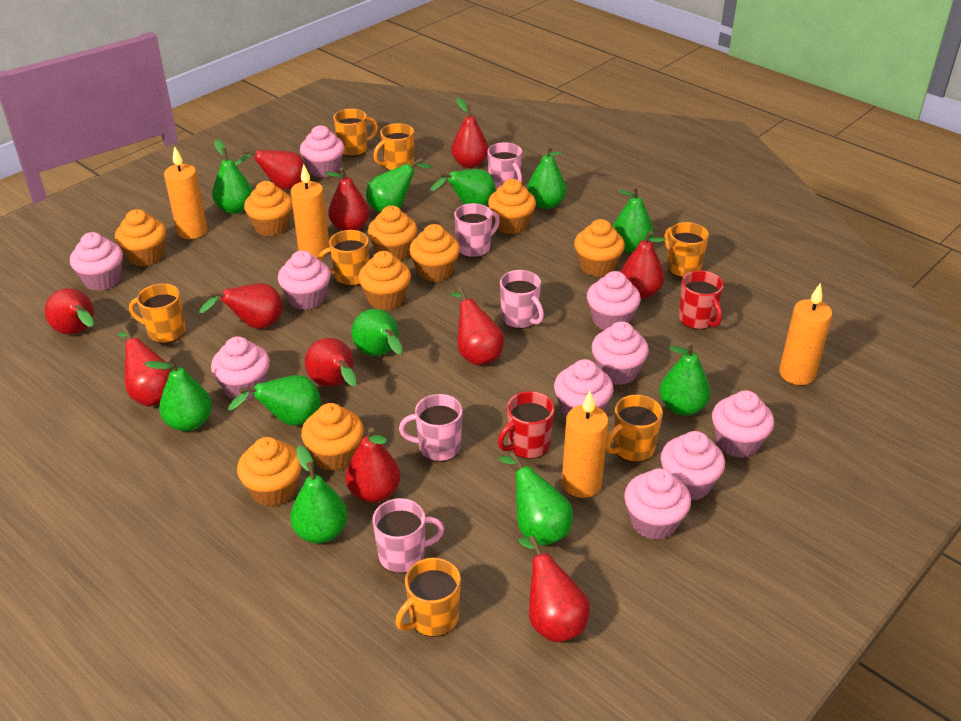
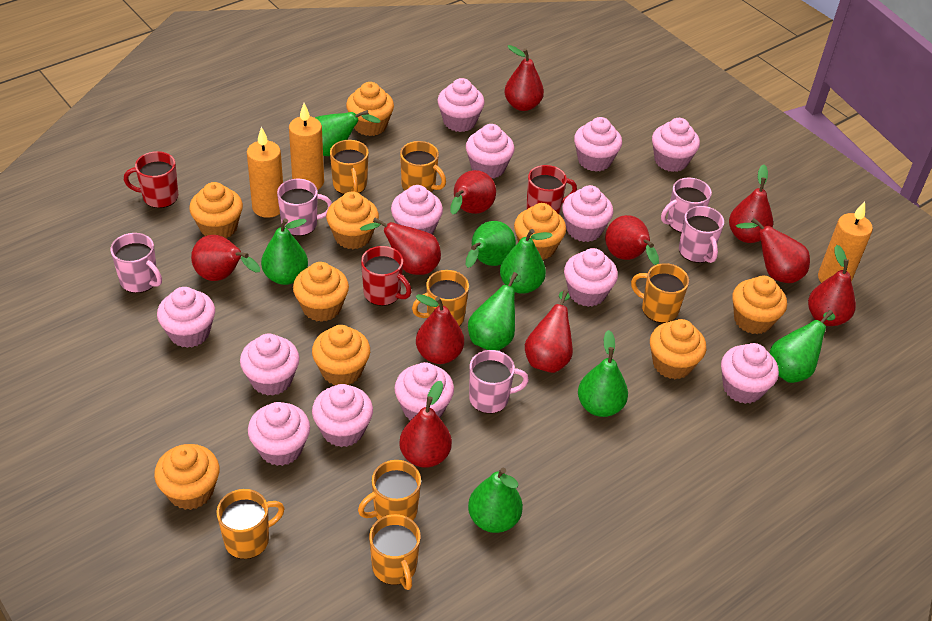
green pear: 11 -> 8
orange candle: 4 -> 3
pink cupcake: 10 -> 13
red mug: 2 -> 3

